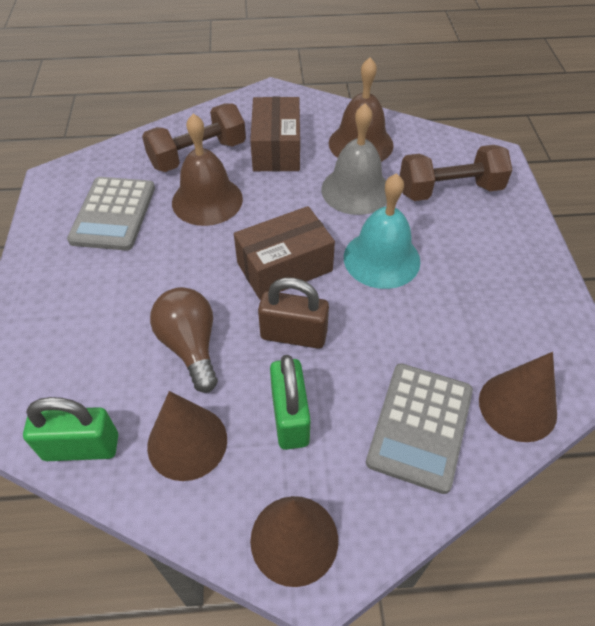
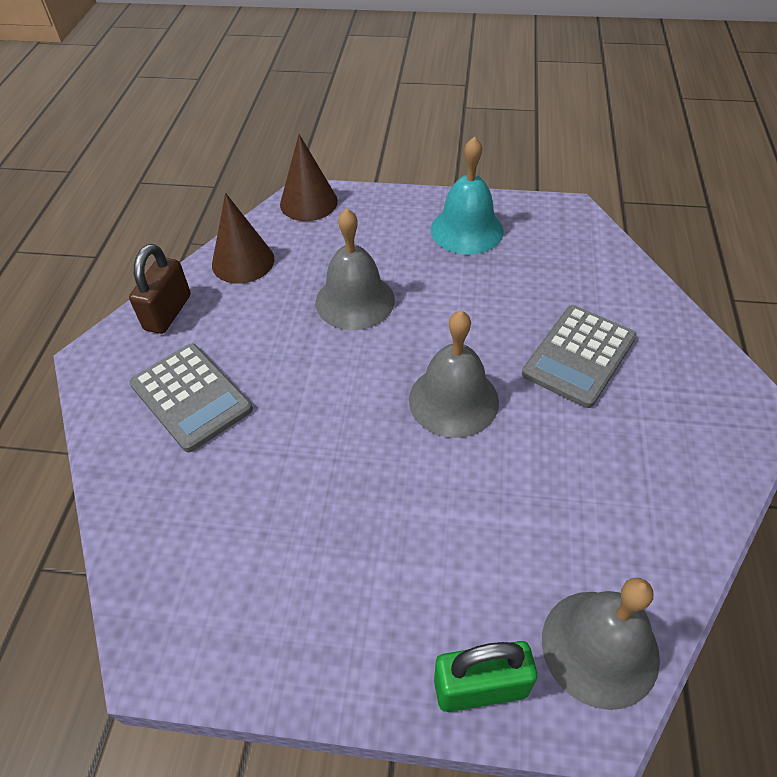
brown bell: 2 -> 0
brown box: 2 -> 0
brown cone: 3 -> 2
brown dumbbell: 2 -> 0
brown light bulb: 1 -> 0
green padlock: 2 -> 1
grey bell: 1 -> 3

